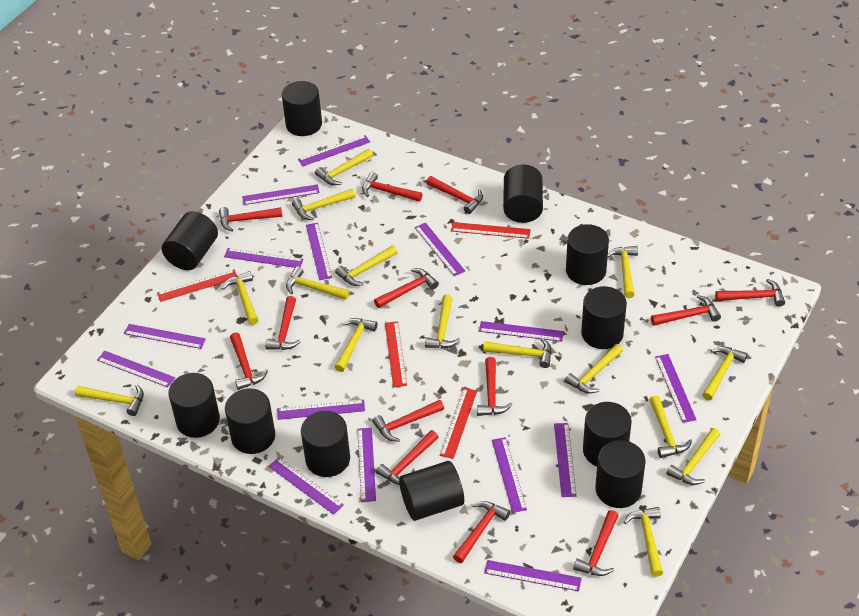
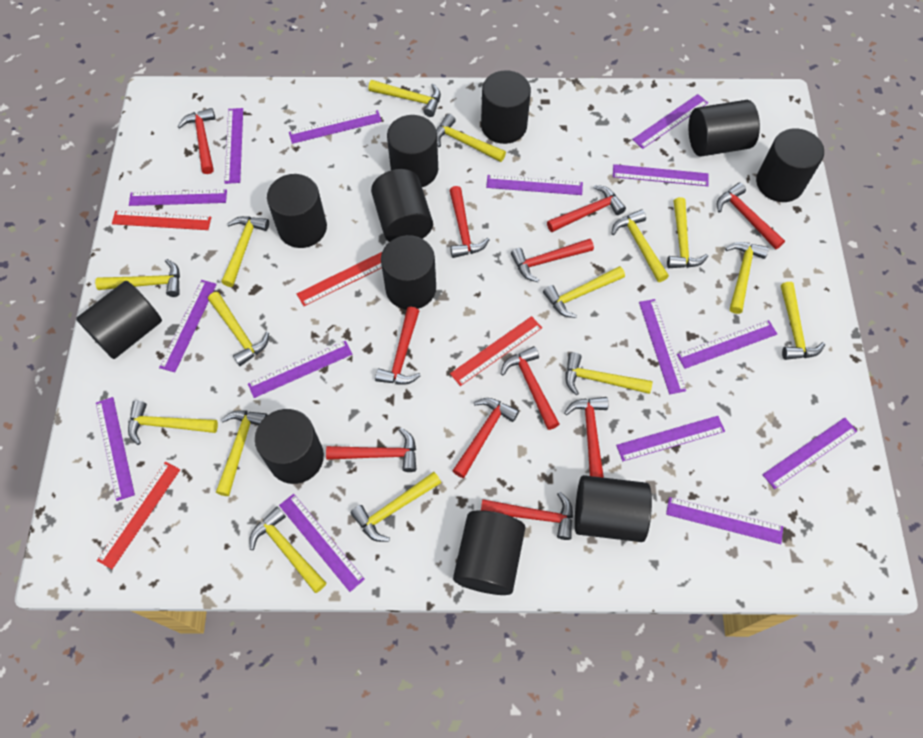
red hammer: 13 -> 11

